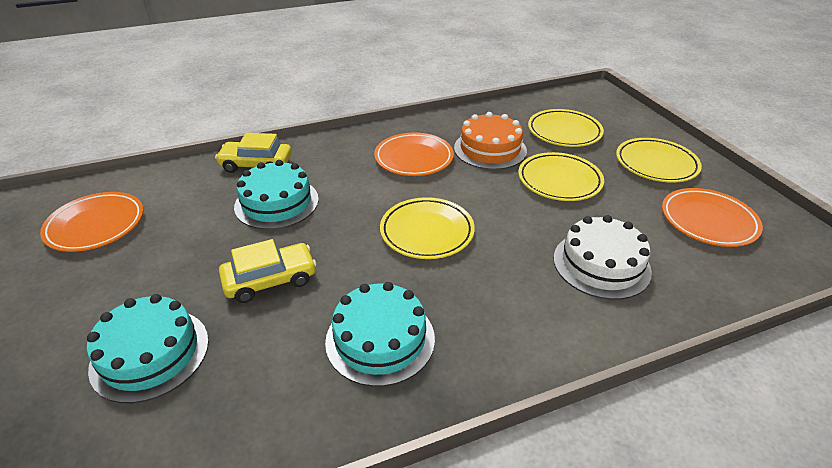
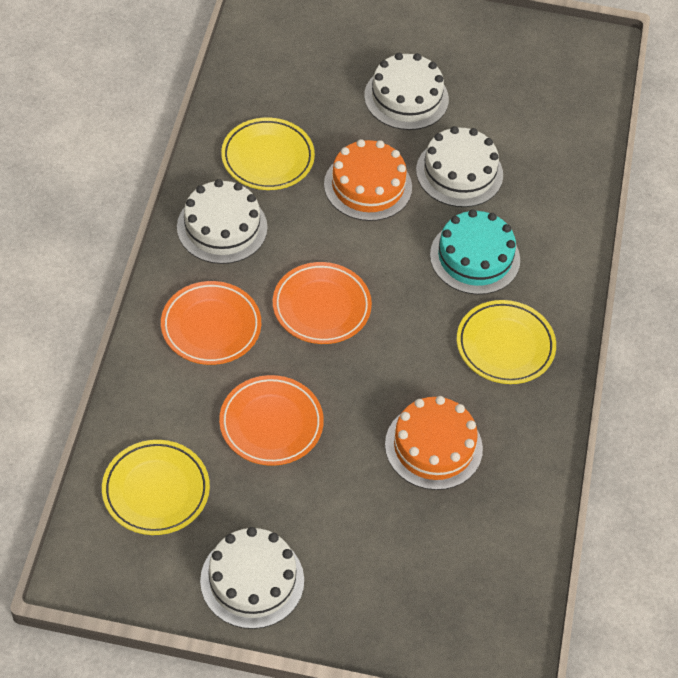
orange cake: 1 -> 2
turquoise cake: 3 -> 1
white cake: 1 -> 4
yellow car: 2 -> 0
yellow plate: 4 -> 3

